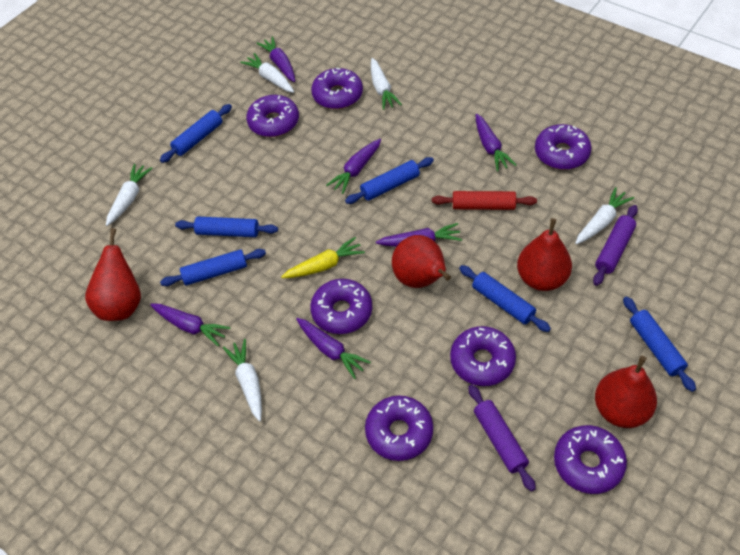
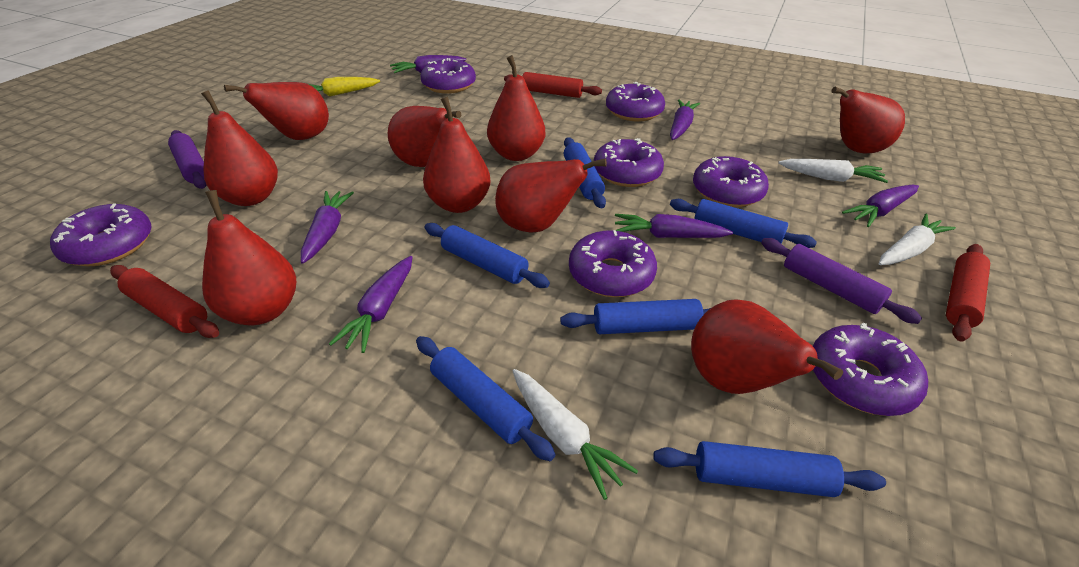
red pear: 4 -> 9
red rolling pin: 1 -> 3
white carrot: 5 -> 3

